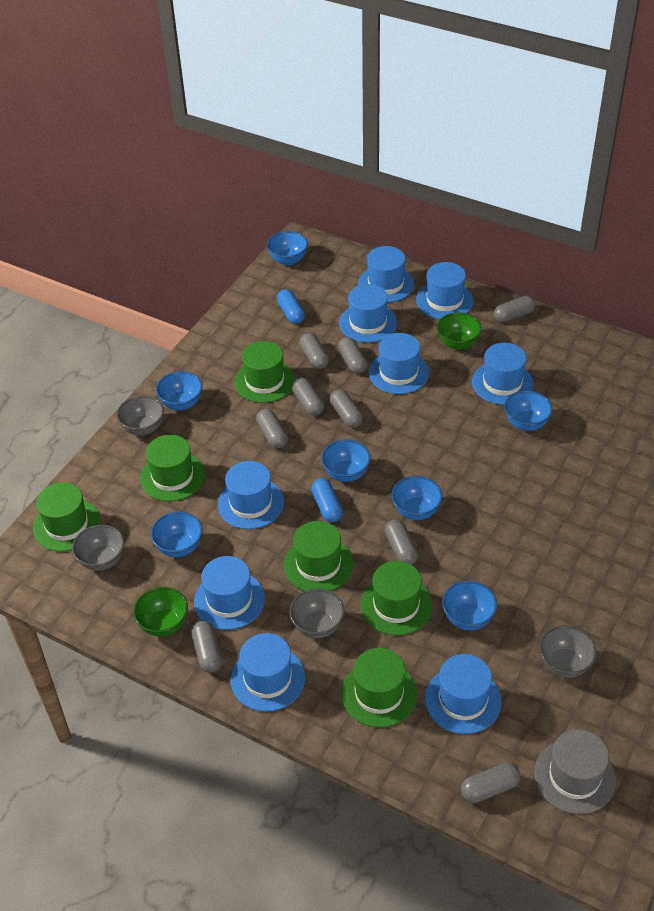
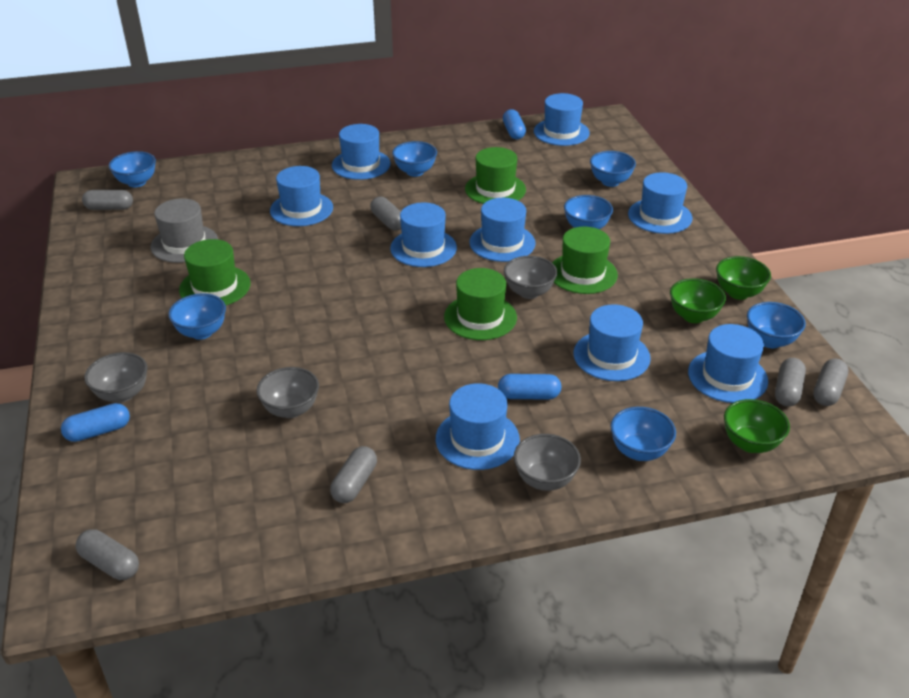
blue capsule: 2 -> 3
green bowl: 2 -> 3
green hat: 6 -> 4
grey capsule: 9 -> 6

